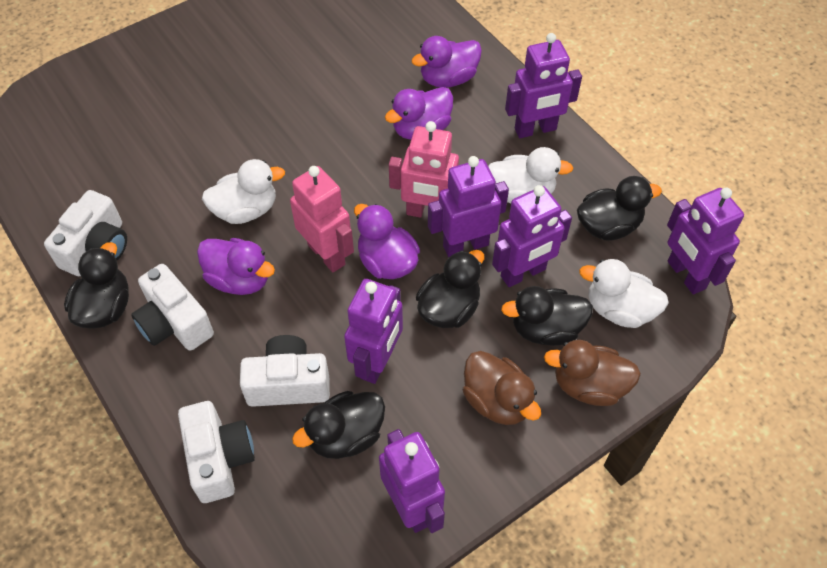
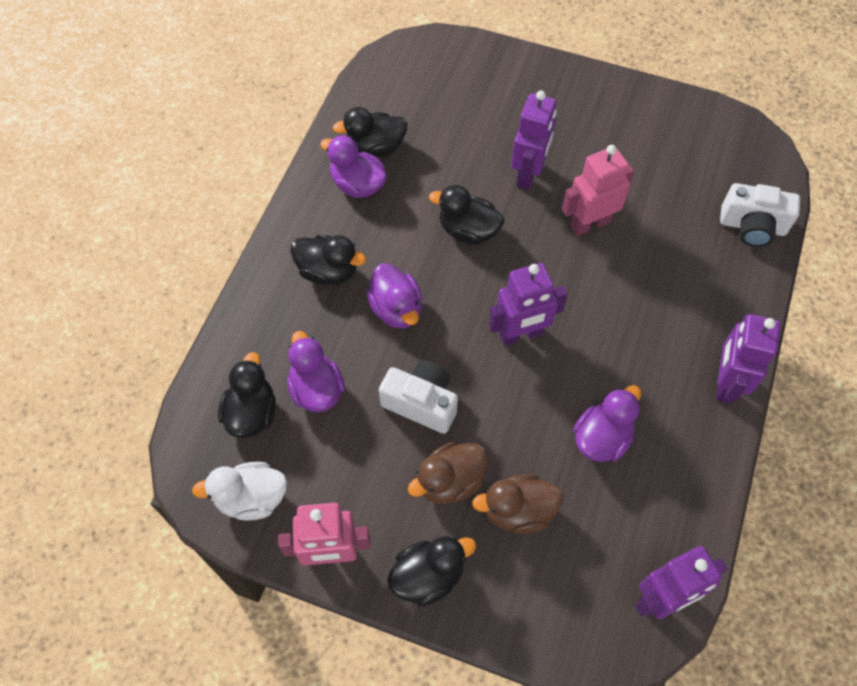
purple robot: 6 -> 4
white camera: 4 -> 2
white duck: 3 -> 1

